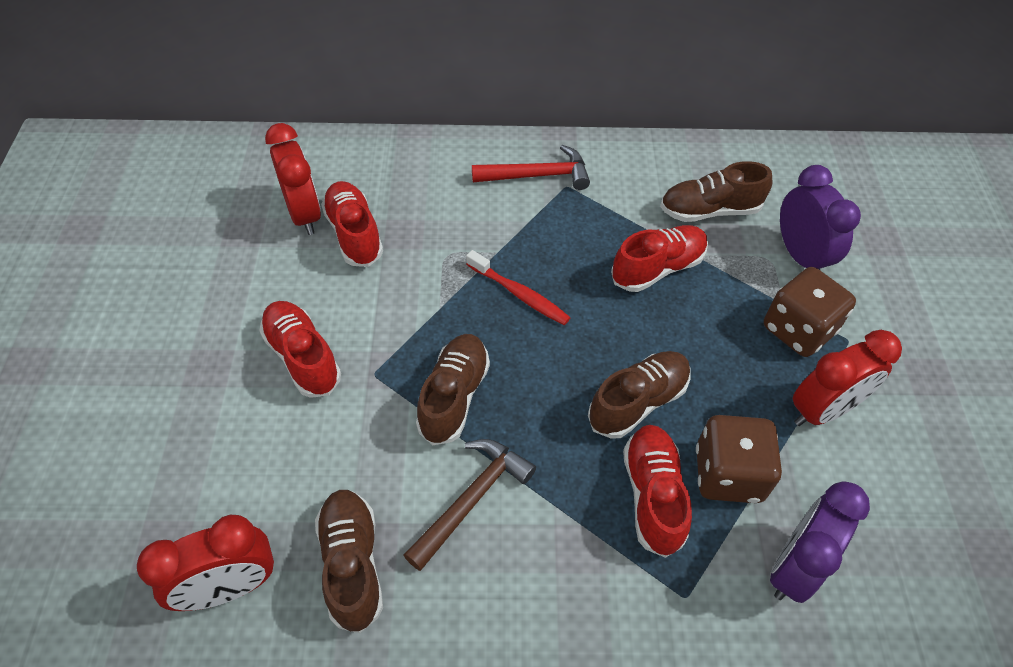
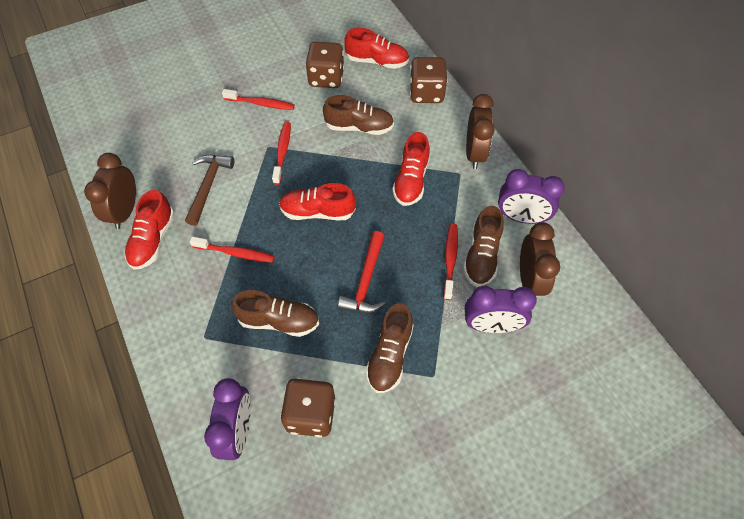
brown clock: 0 -> 3
brown dice: 2 -> 3
purple clock: 2 -> 3
red clock: 3 -> 0
red toothbrush: 1 -> 4

